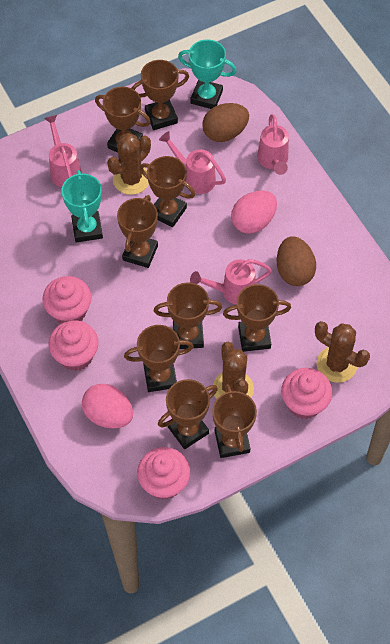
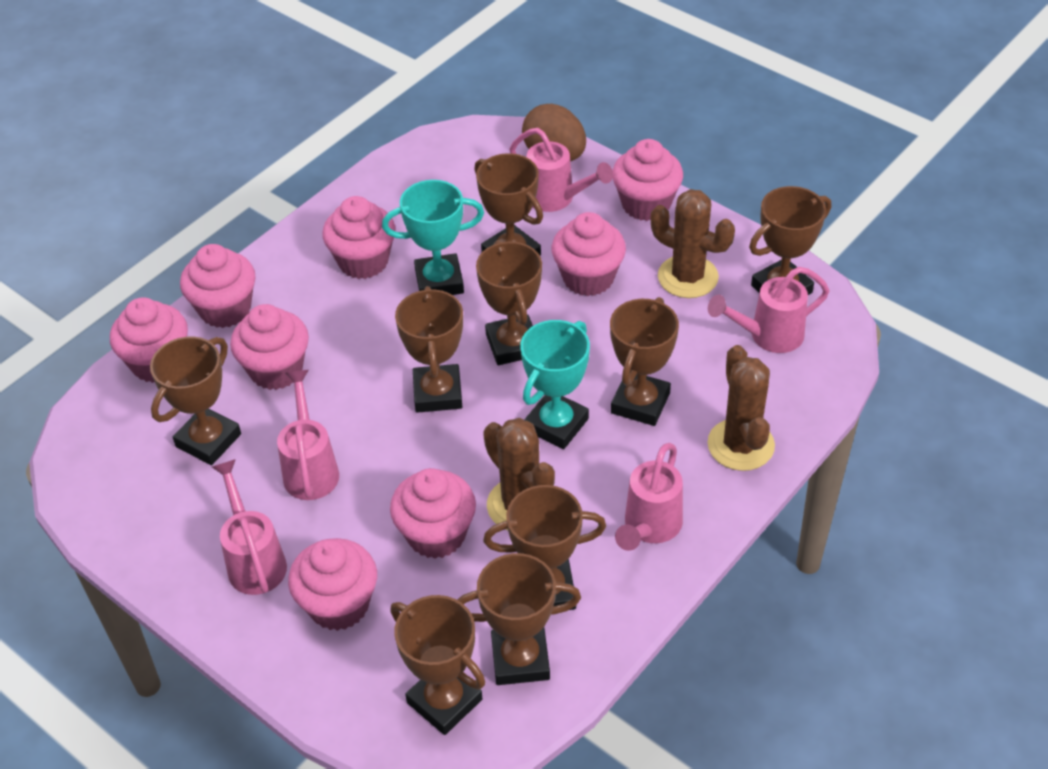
brown egg: 2 -> 1
pink cupcake: 4 -> 8
pink egg: 2 -> 0
pink watering can: 4 -> 5

